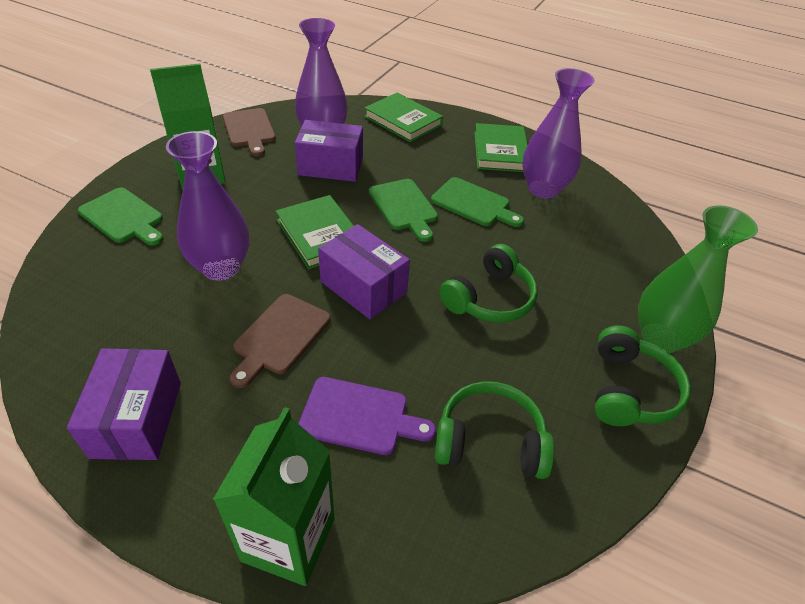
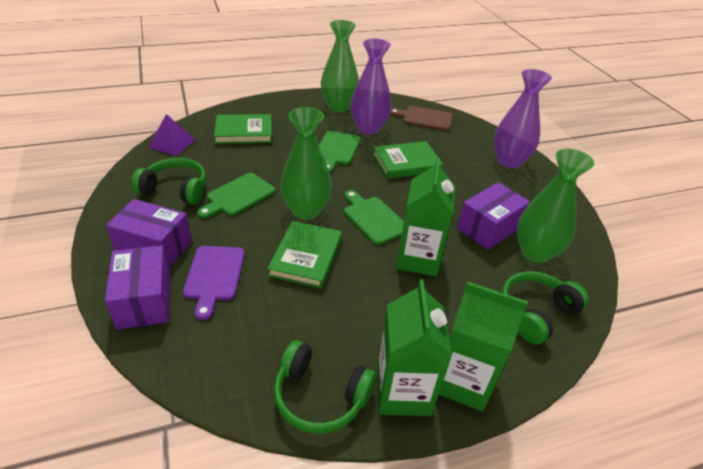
brown cutting board: 2 -> 1
green carton: 2 -> 3
green vase: 1 -> 3
purple pyramid: 0 -> 1
purple vase: 3 -> 2

